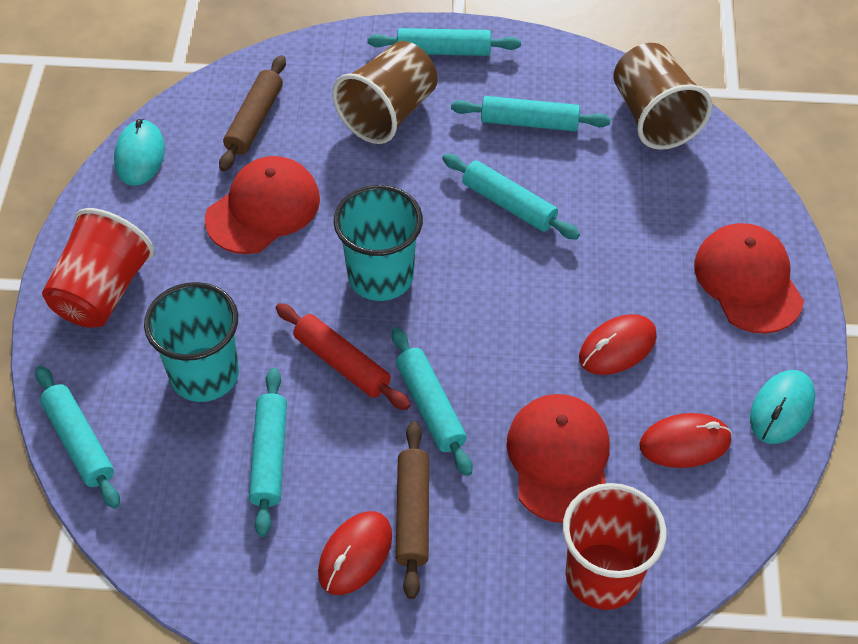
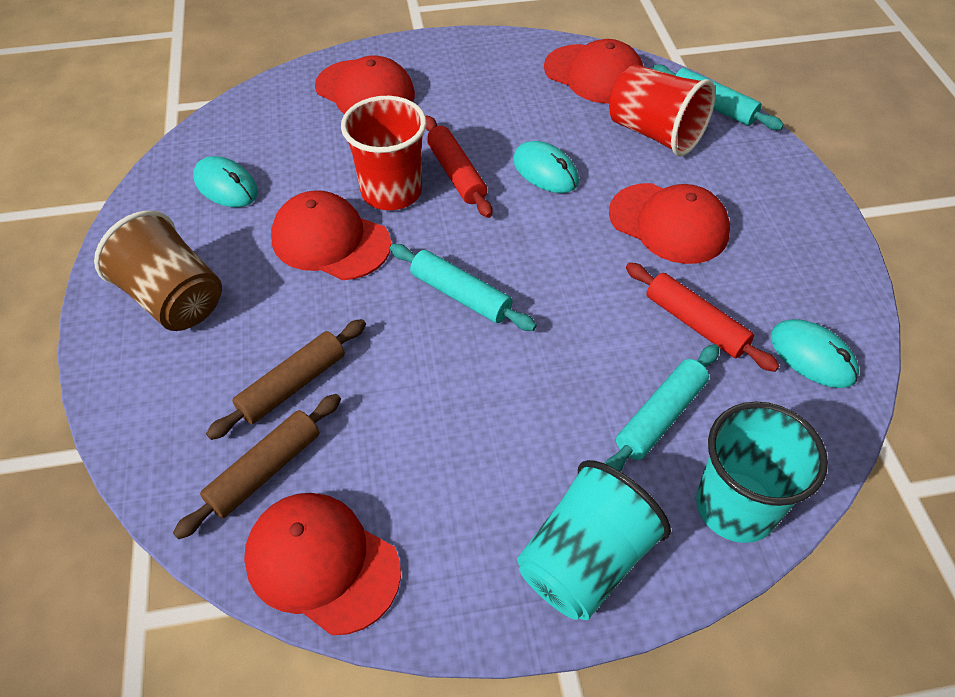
brown cup: 2 -> 1
red cap: 3 -> 5
red mouse: 3 -> 0
red rolling pin: 1 -> 2
turquoise mouse: 2 -> 3
turquoise rolling pin: 6 -> 3

